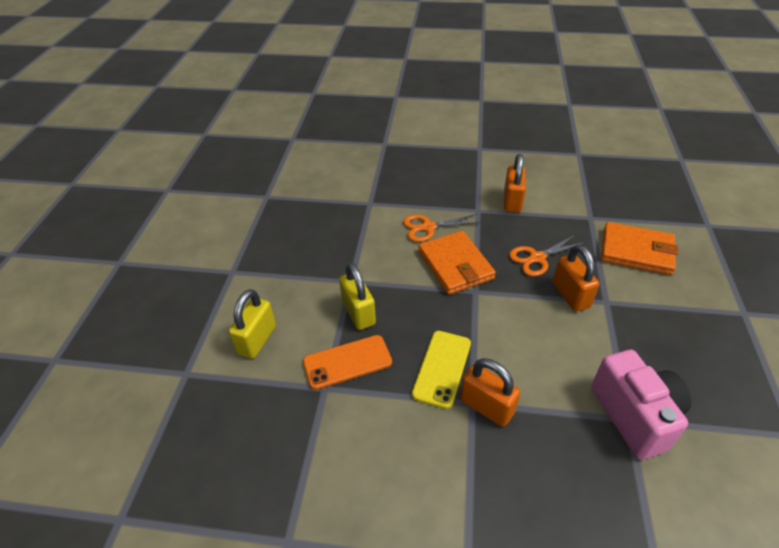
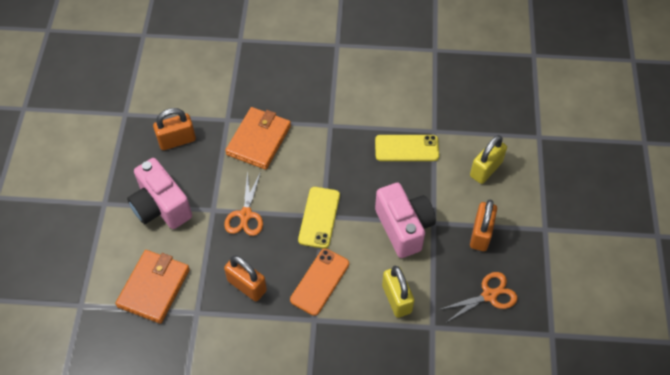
pink camera: 1 -> 2
yellow phone: 1 -> 2

